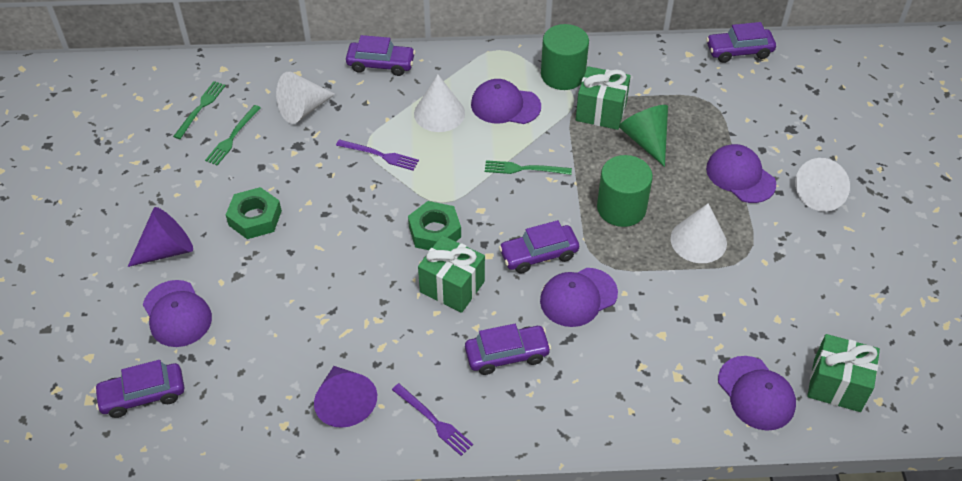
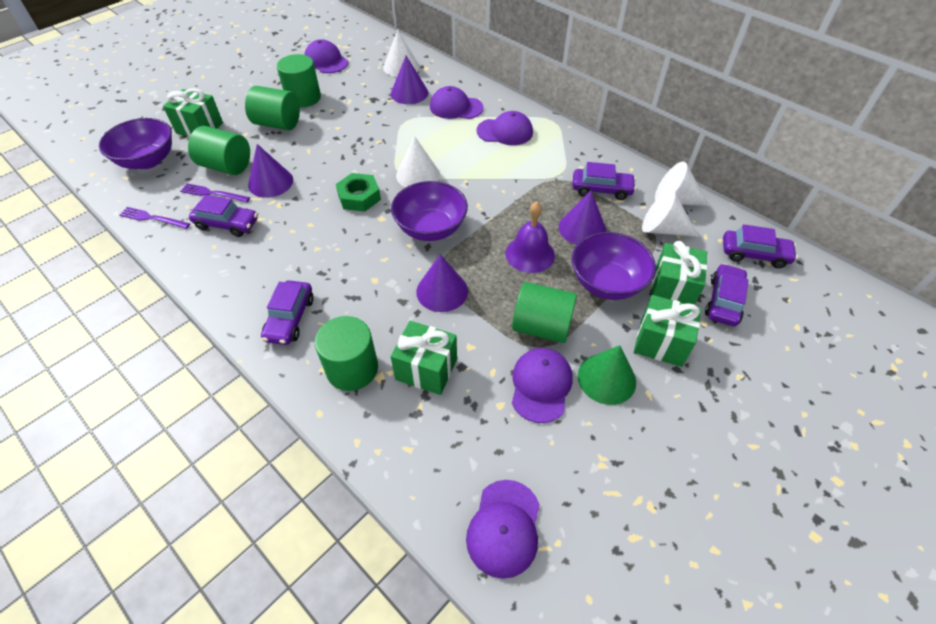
green cylinder: 2 -> 5
green fork: 3 -> 0
green gift: 3 -> 4
green nut: 2 -> 1
purple bell: 0 -> 1
purple bowl: 0 -> 3
purple cone: 2 -> 4

